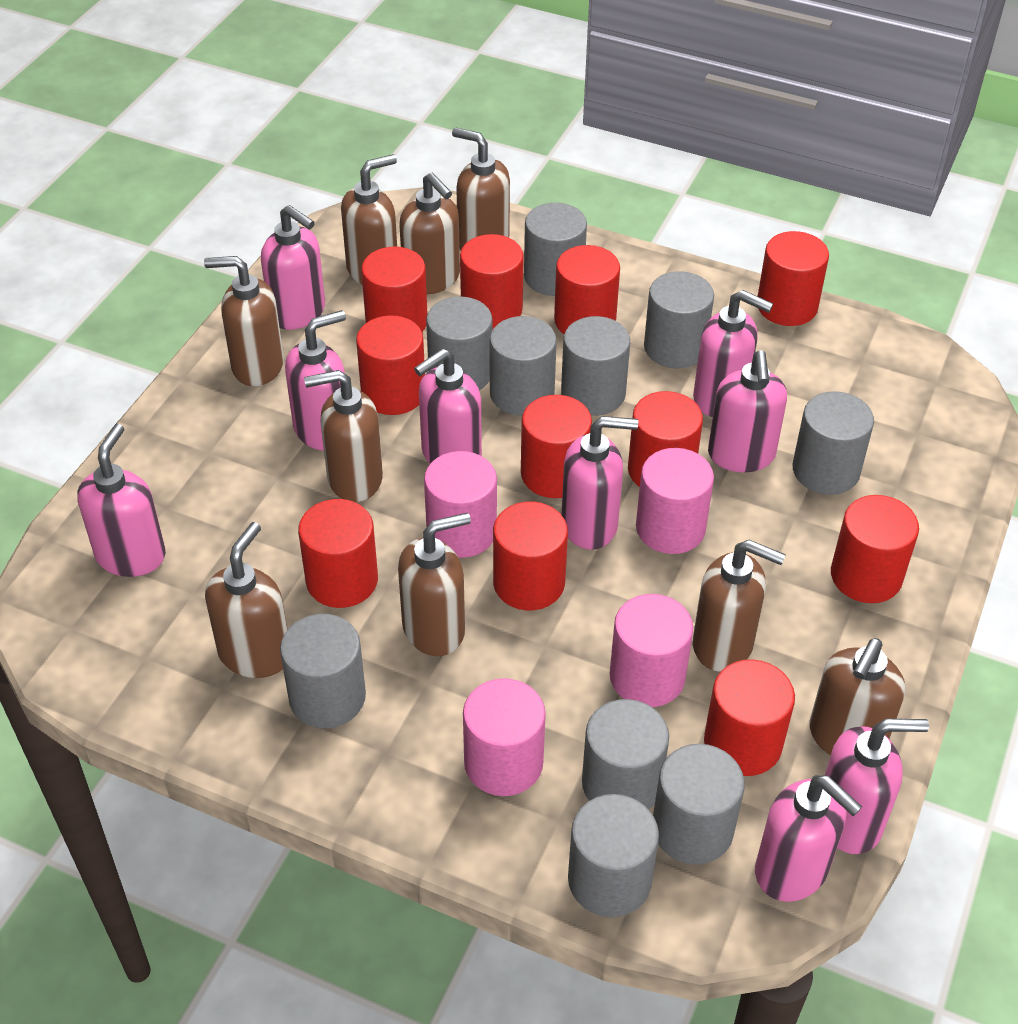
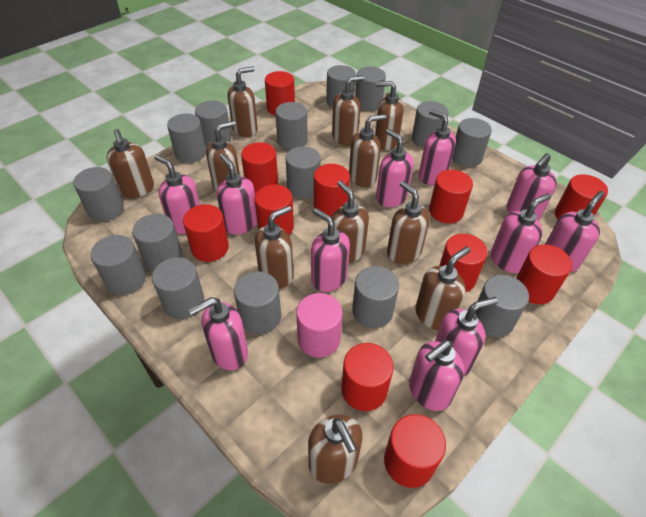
brown soap dispenser: 9 -> 11
grey cylinder: 10 -> 15
pink cylinder: 4 -> 1
pink soap dispenser: 9 -> 11

